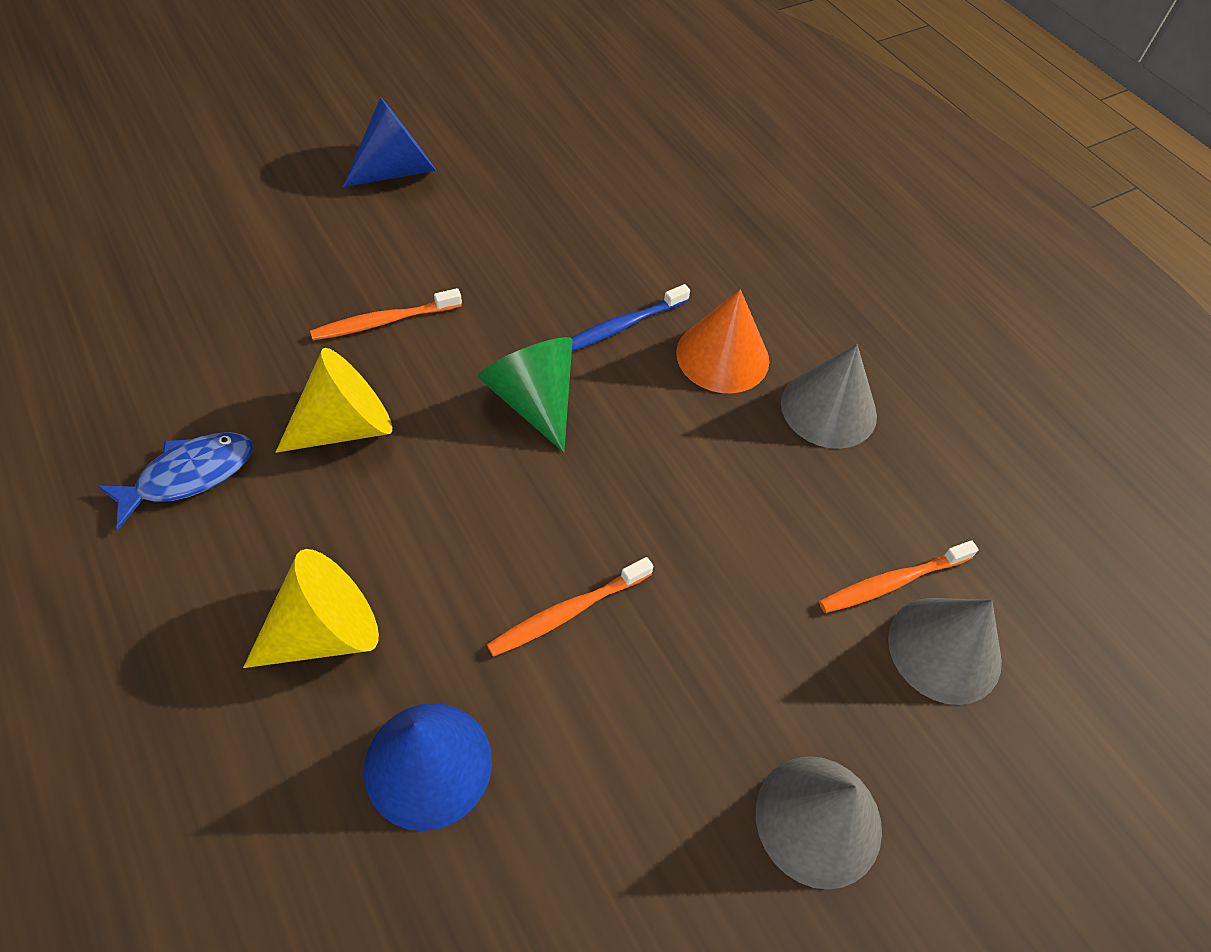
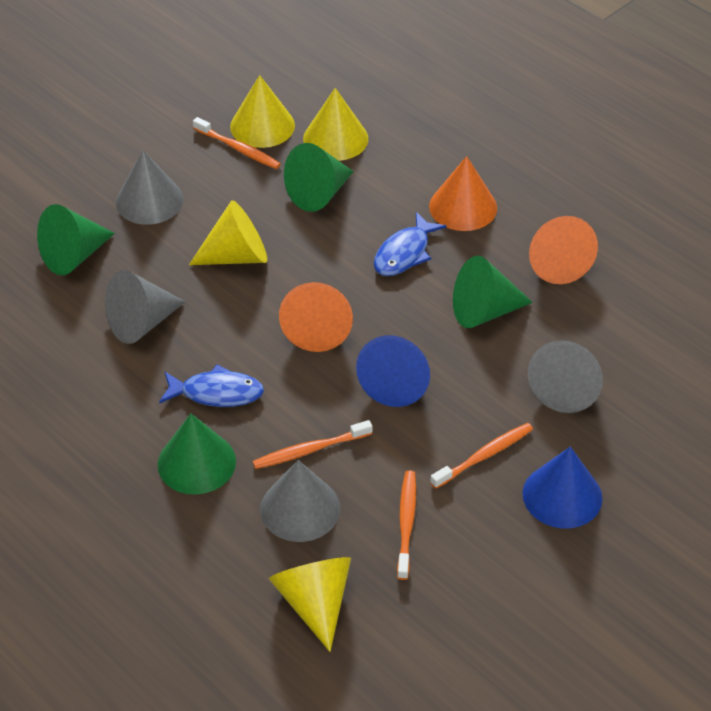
blue fish: 1 -> 2
blue toothbrush: 1 -> 0
green cone: 1 -> 4
grey cone: 3 -> 4
orange cone: 1 -> 3
orange toothbrush: 3 -> 4
yellow cone: 2 -> 4

